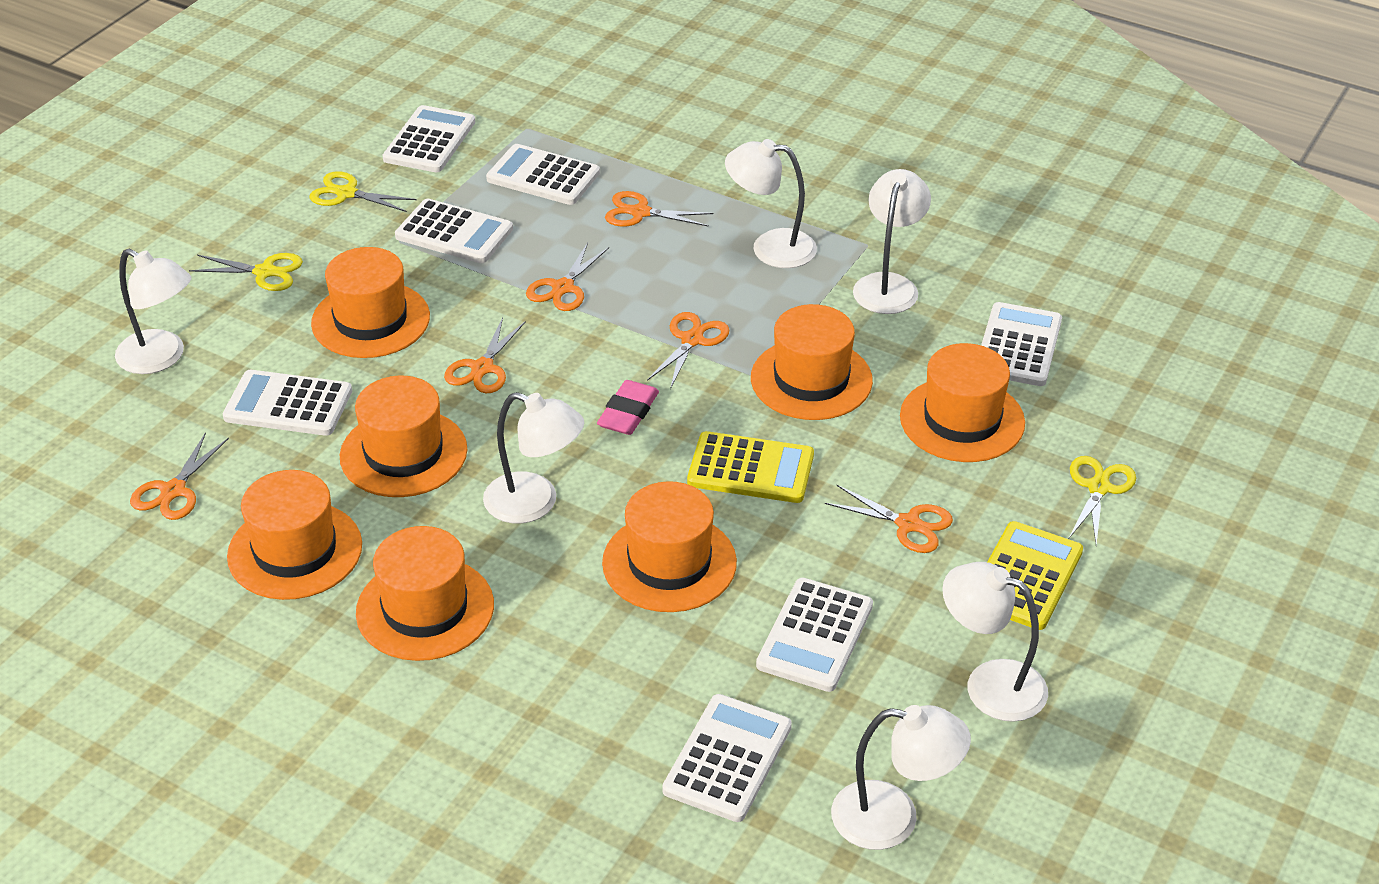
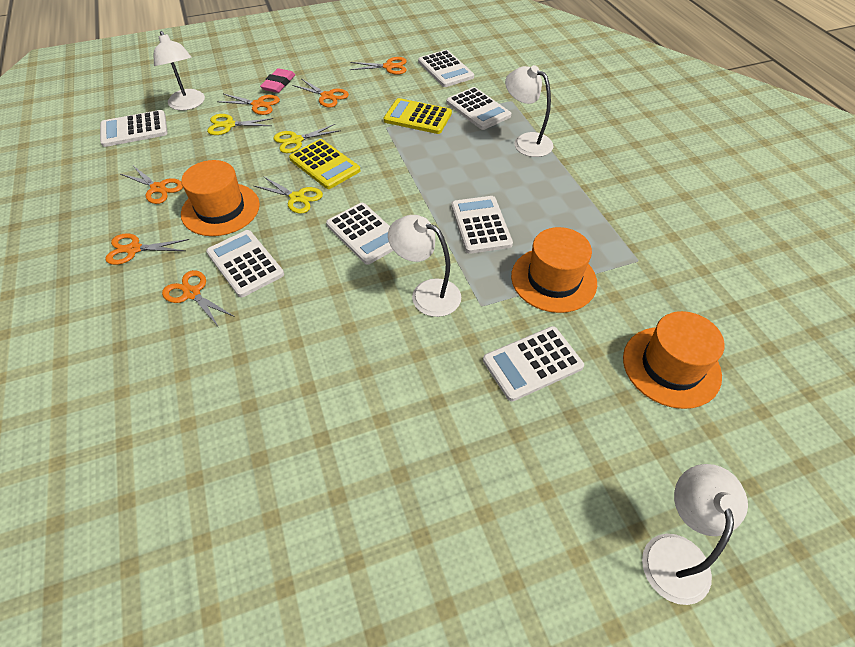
orange hat: 7 -> 3
white lamp: 6 -> 4

